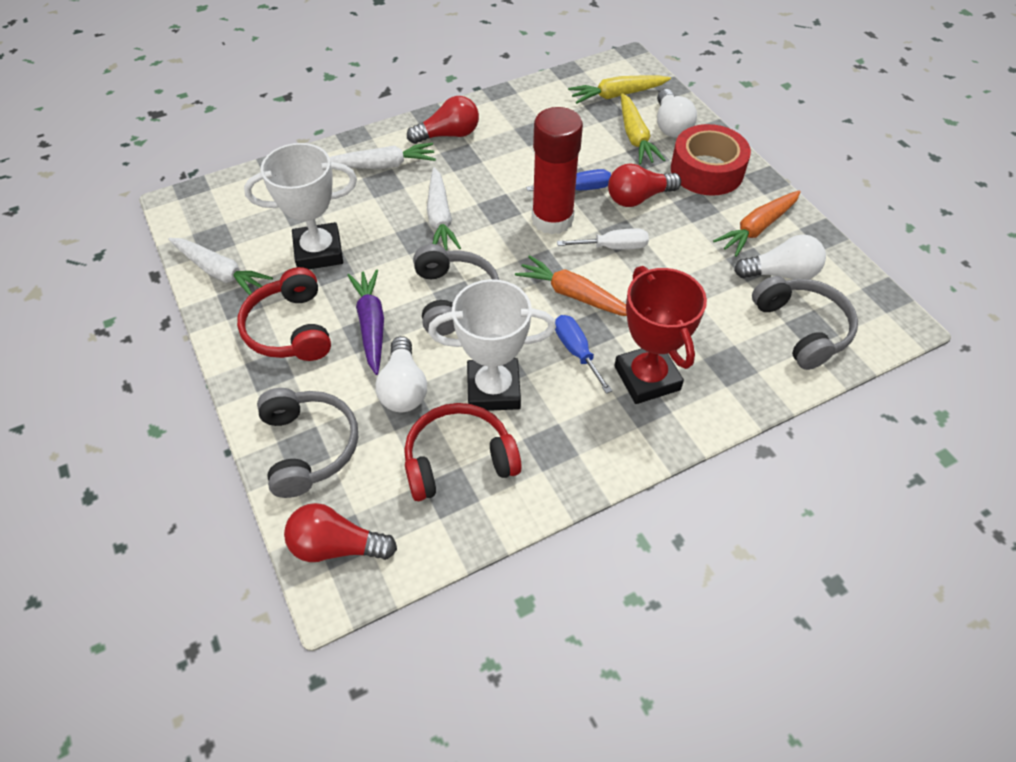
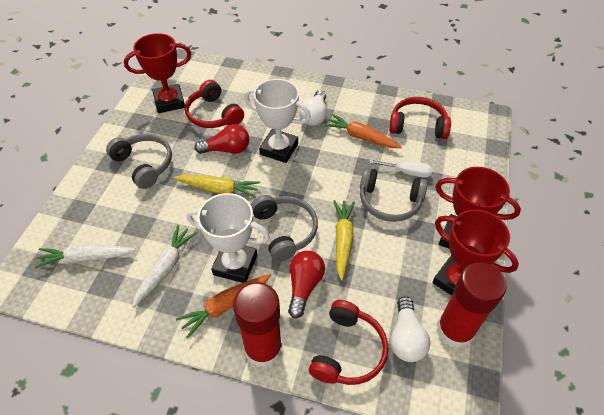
blue screwdriver: 2 -> 0
purple carrot: 1 -> 0
red glue stick: 1 -> 2
red headphones: 2 -> 3
red light bulb: 3 -> 2
red tape: 1 -> 0
red trophy: 1 -> 3
white carrot: 3 -> 2
white light bulb: 3 -> 2

